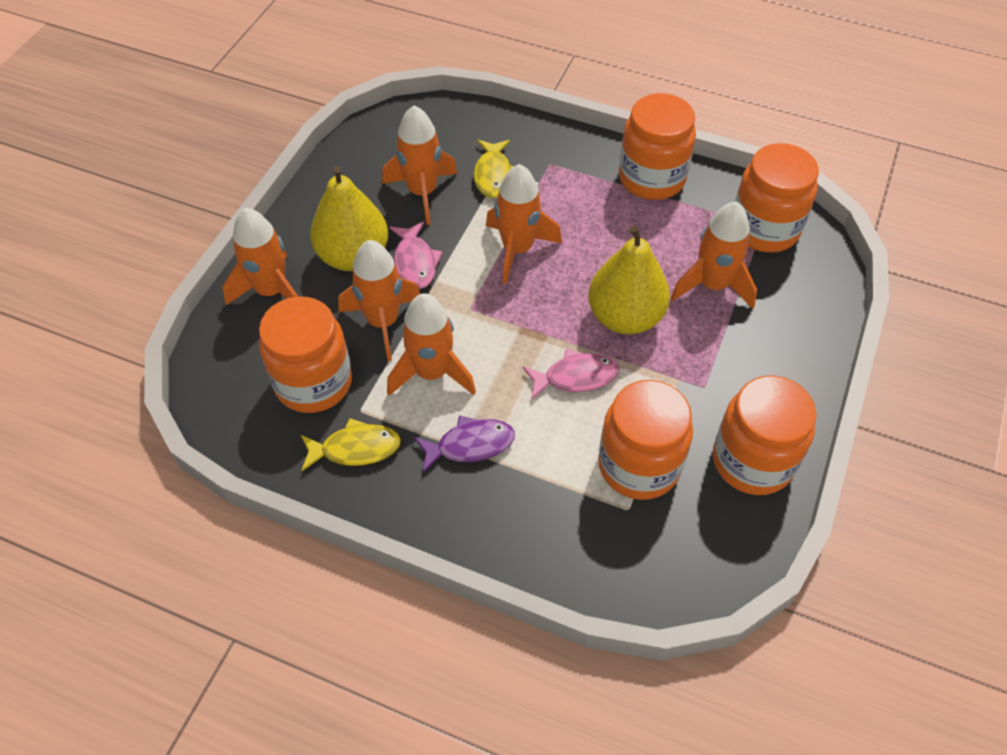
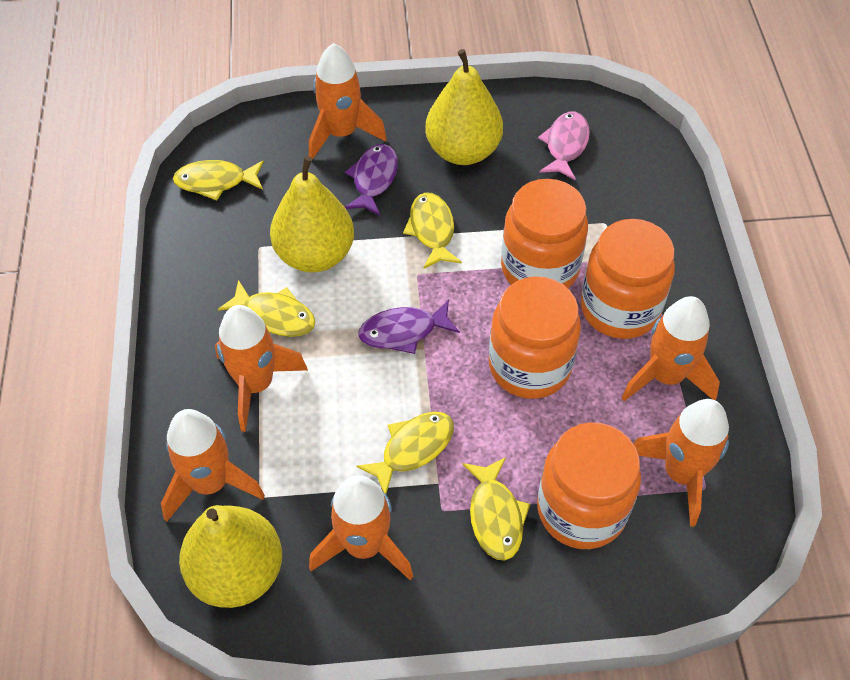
orange jar: 5 -> 4
pink fish: 2 -> 1
purple fish: 1 -> 2
yellow fish: 2 -> 5
yellow pear: 2 -> 3

